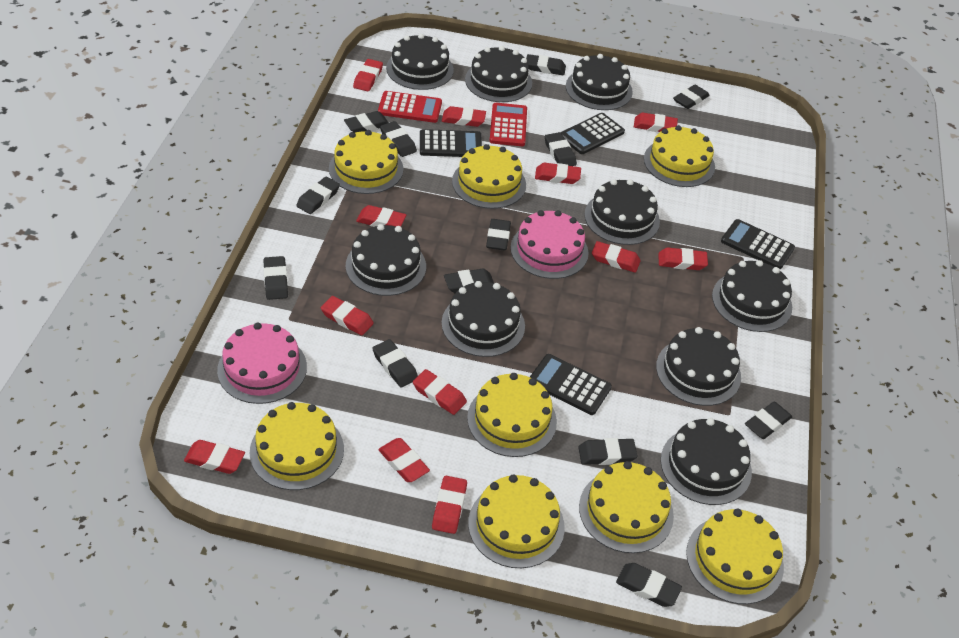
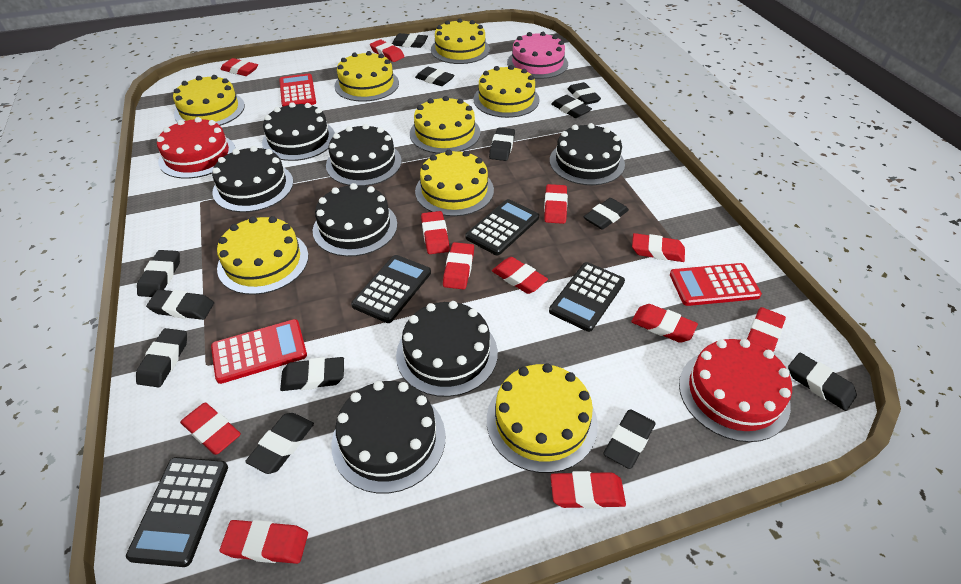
black cake: 9 -> 7
pink cake: 2 -> 1
red cake: 0 -> 2
red calculator: 2 -> 3

